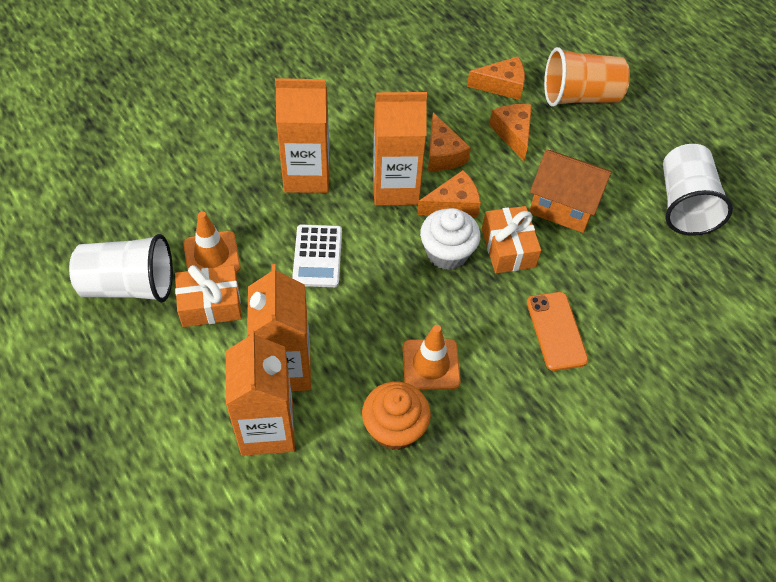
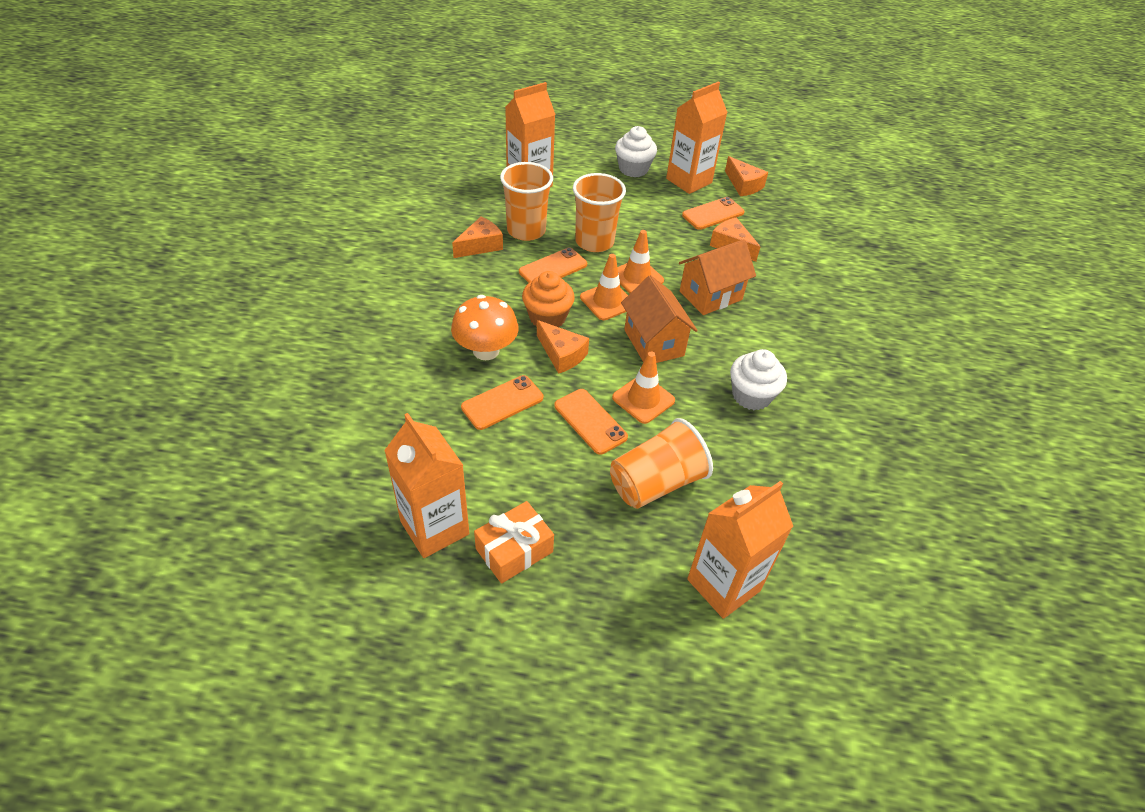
orange cup: 1 -> 3
orange gift: 2 -> 1
orange house: 1 -> 2
orange mushroom: 0 -> 1
orange phone: 1 -> 4
orange traffic cone: 2 -> 3
white calculator: 1 -> 0
white cup: 2 -> 0
white cupcake: 1 -> 2

